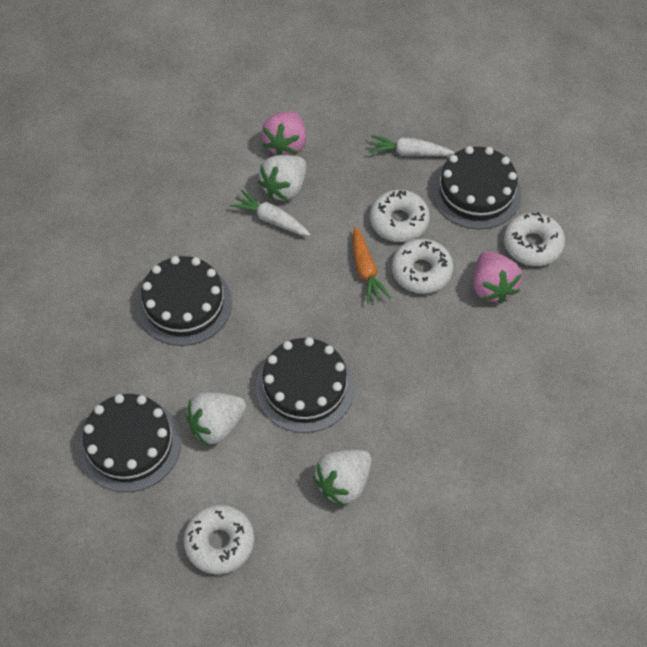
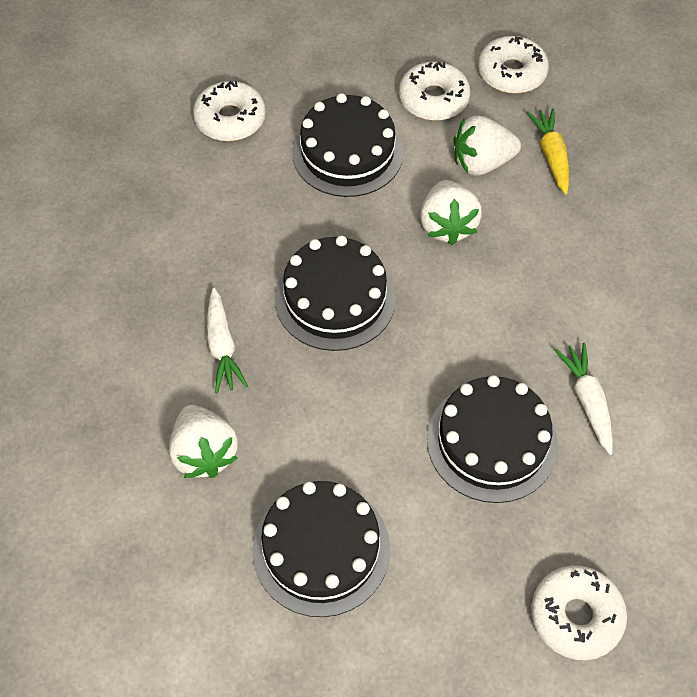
orange carrot: 1 -> 0
pink strawberry: 2 -> 0
yellow carrot: 0 -> 1

